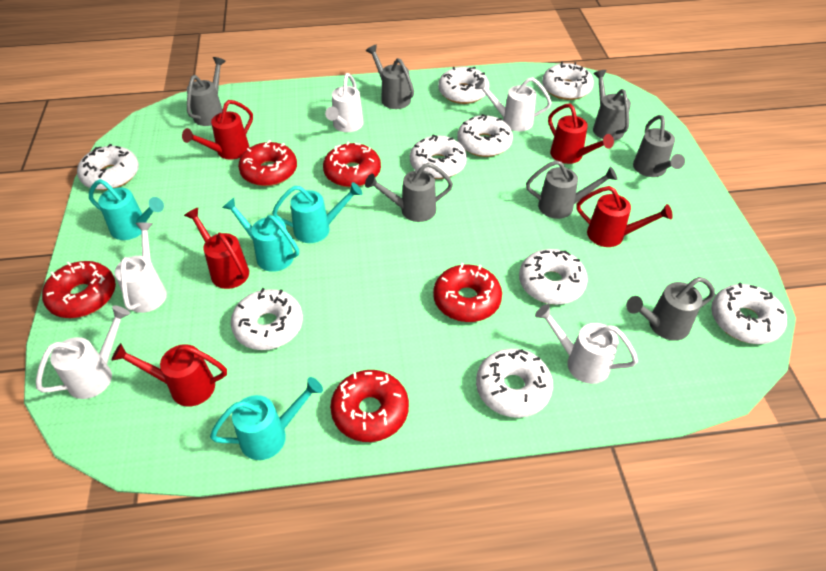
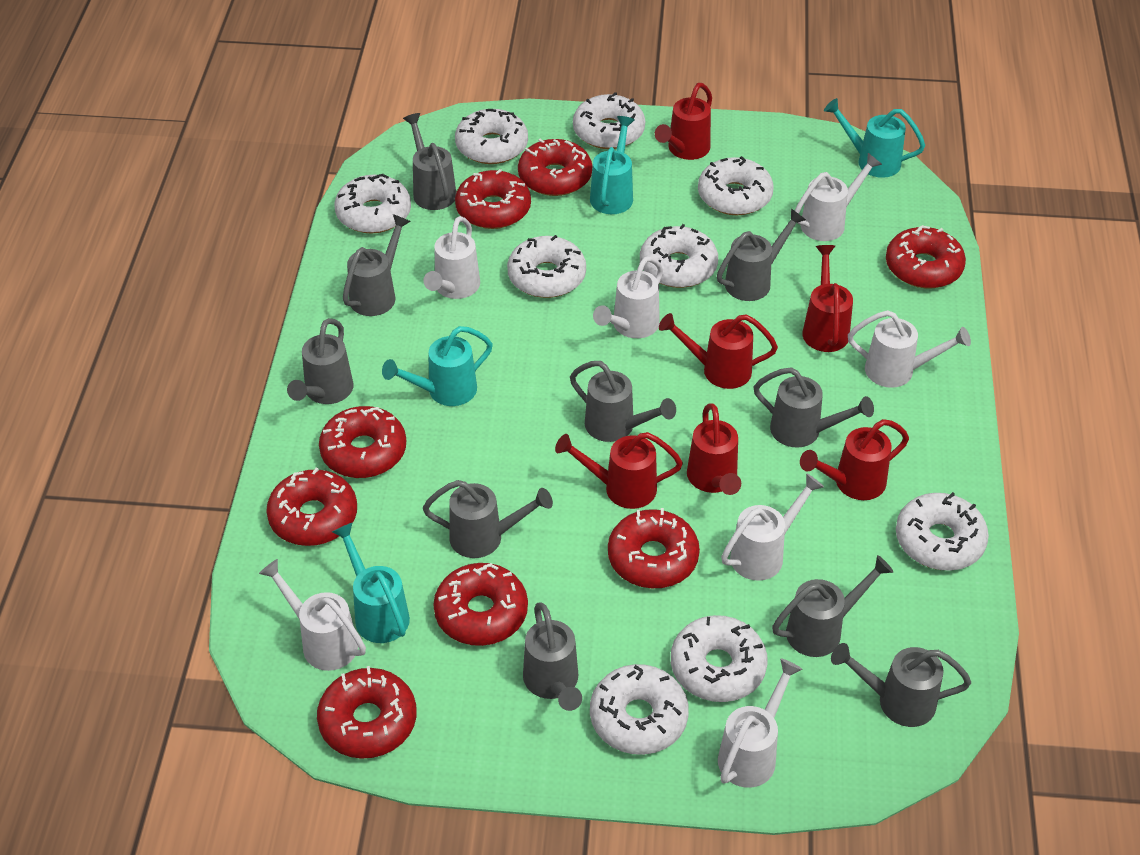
grey watering can: 7 -> 10
red donut: 5 -> 8
red watering can: 5 -> 6
white watering can: 5 -> 7

